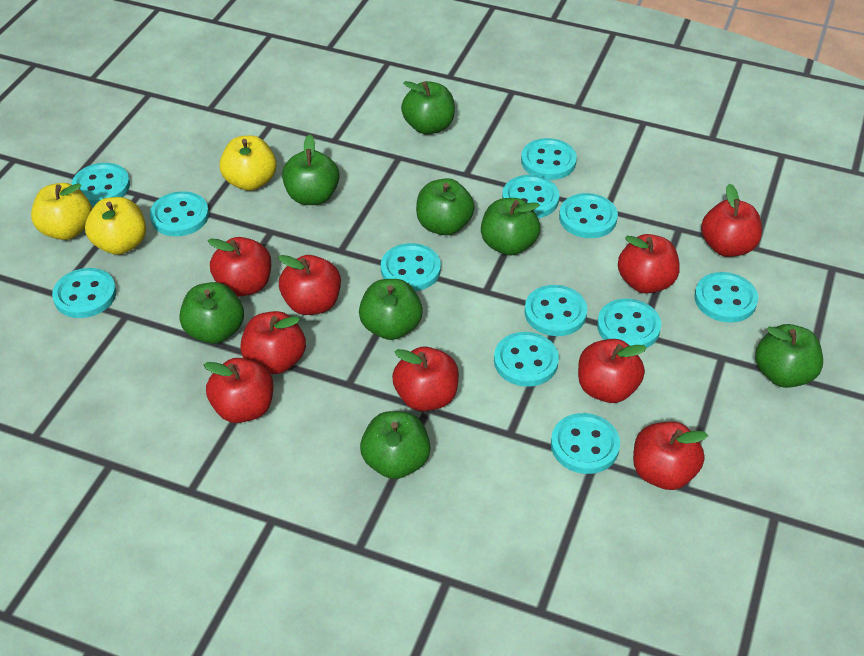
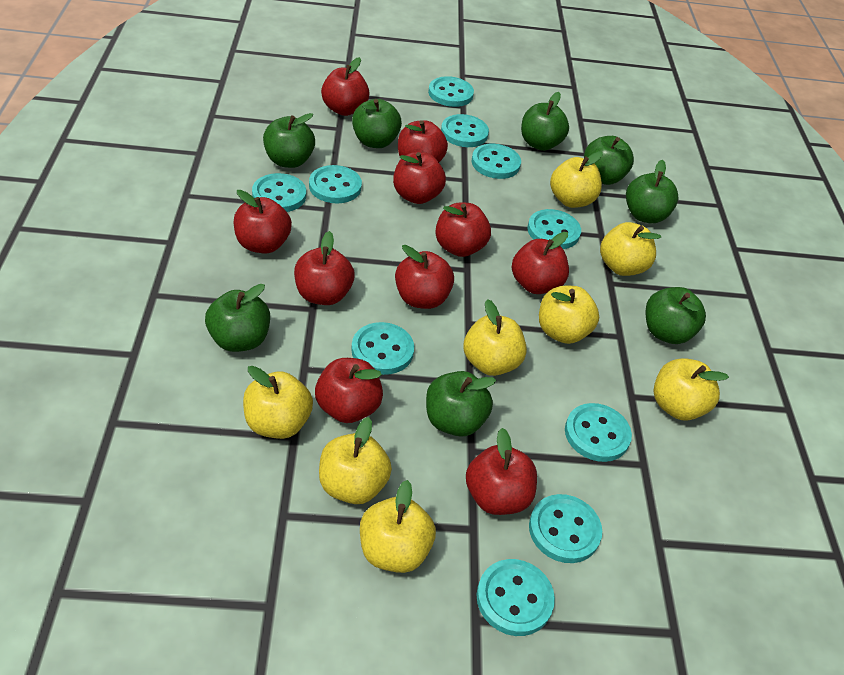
red apple: 9 -> 10
turquoise button: 12 -> 10
yellow apple: 3 -> 8

